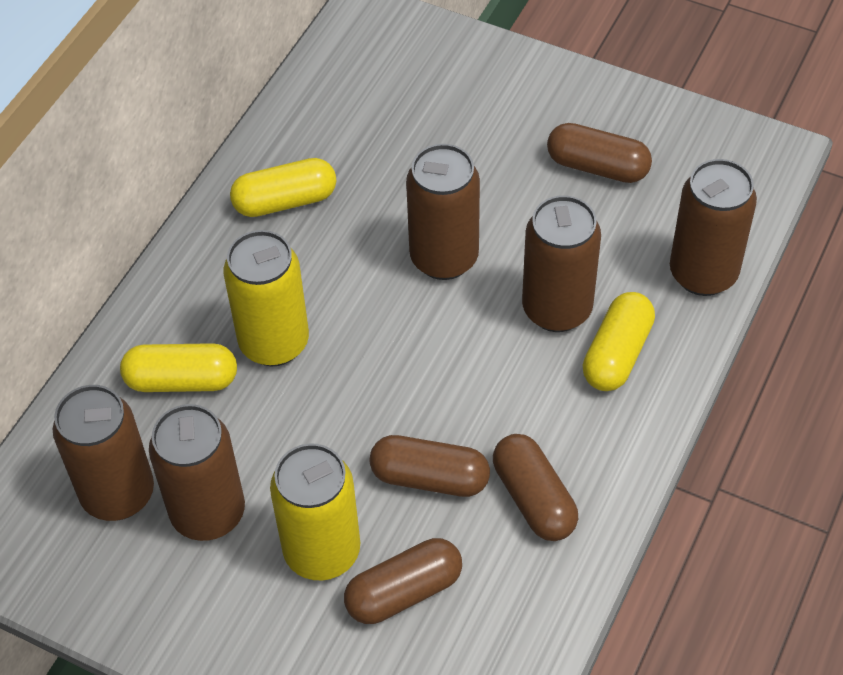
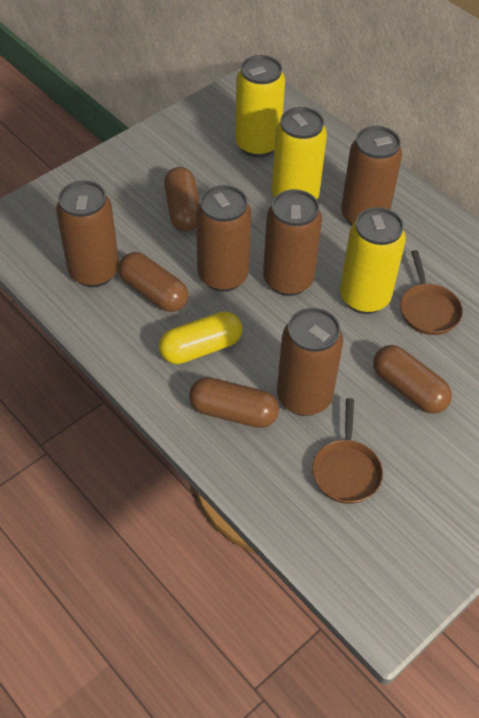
brown pan: 0 -> 2
yellow can: 2 -> 3
yellow capsule: 3 -> 1

